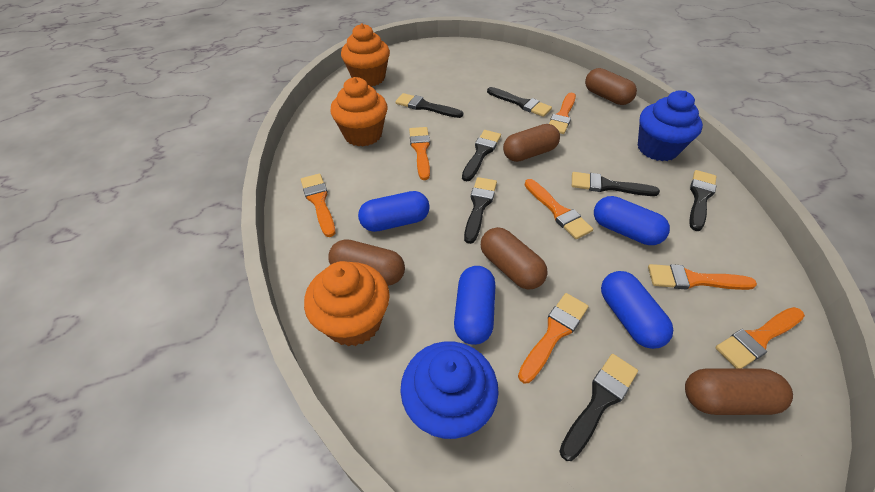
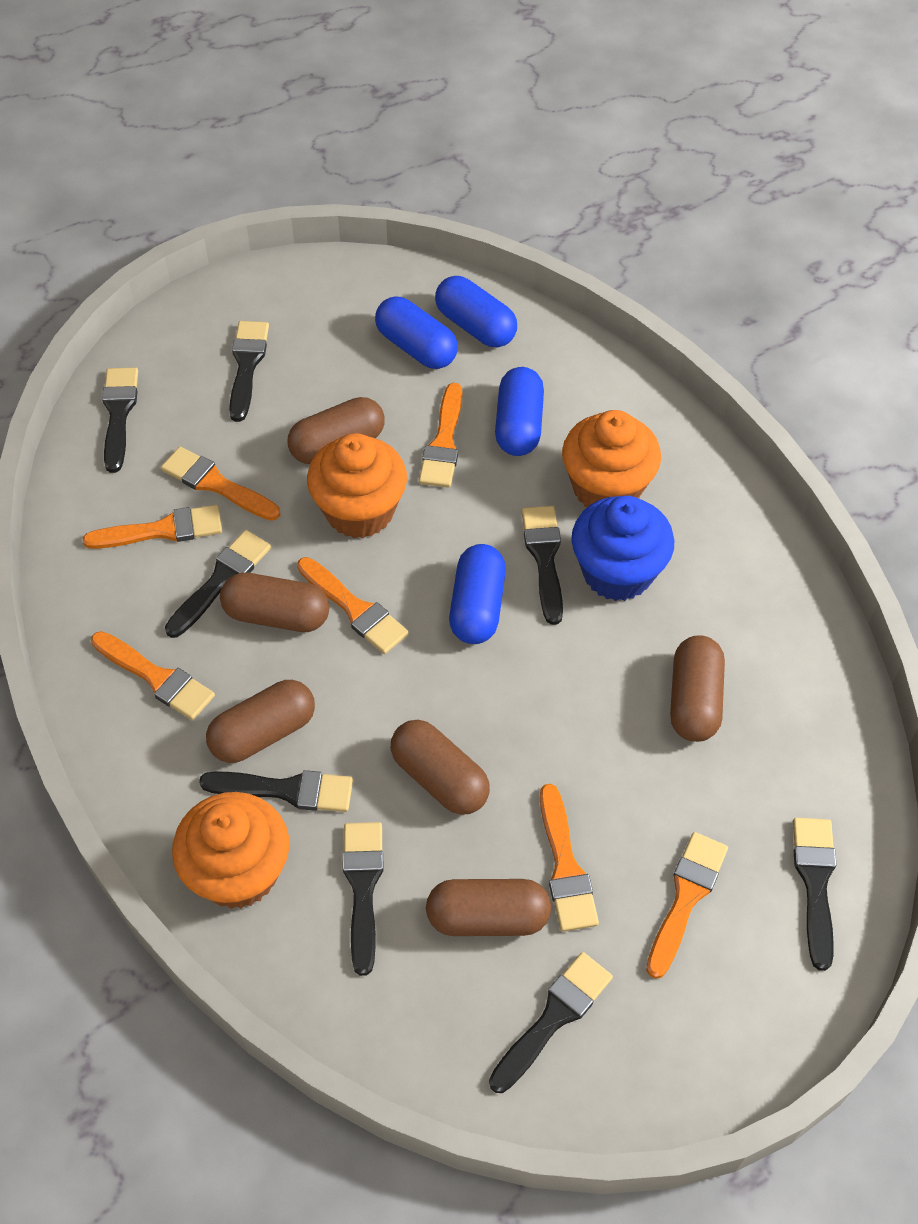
black brush: 7 -> 8
blue cupcake: 2 -> 1
brown capsule: 5 -> 6

